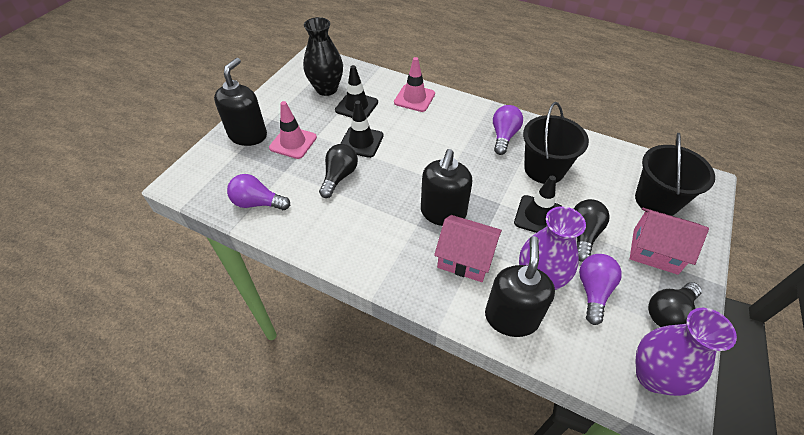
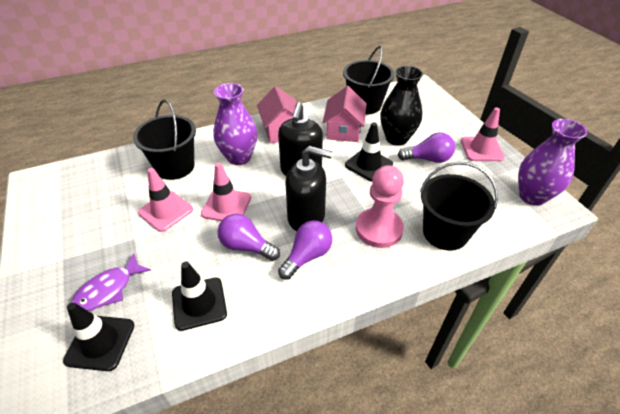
black bucket: 2 -> 3
black light bulb: 3 -> 0
black soap dispenser: 3 -> 2
pink pawn: 0 -> 1
pink traffic cone: 2 -> 3
purple fish: 0 -> 1

